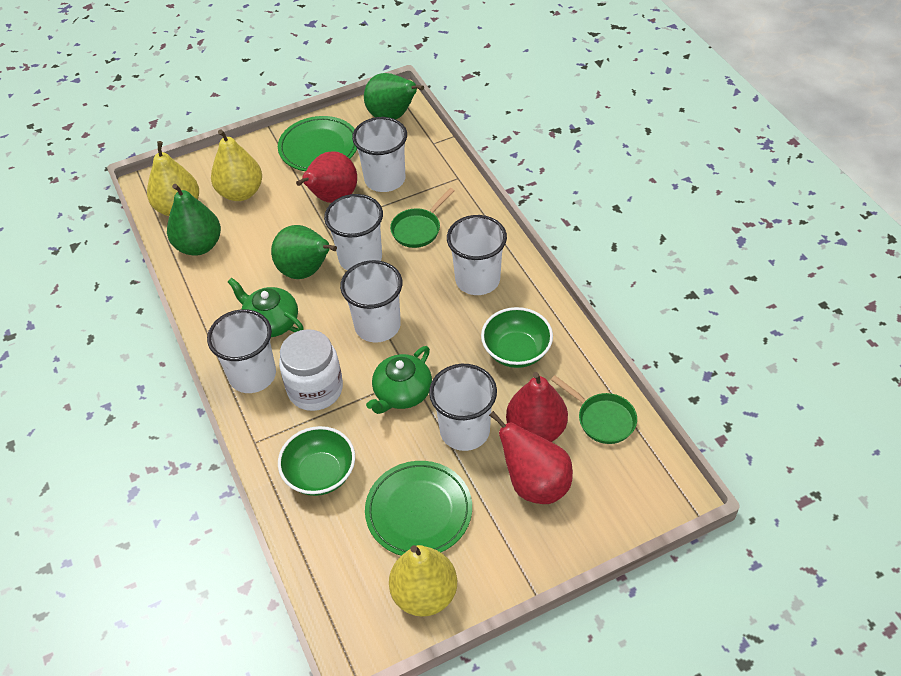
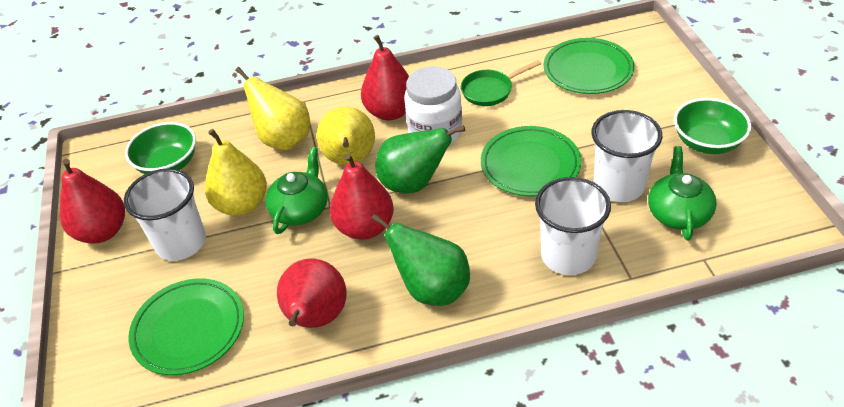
green pan: 2 -> 1
green pear: 3 -> 2
green plate: 2 -> 3
red pear: 3 -> 4
white cup: 6 -> 3

